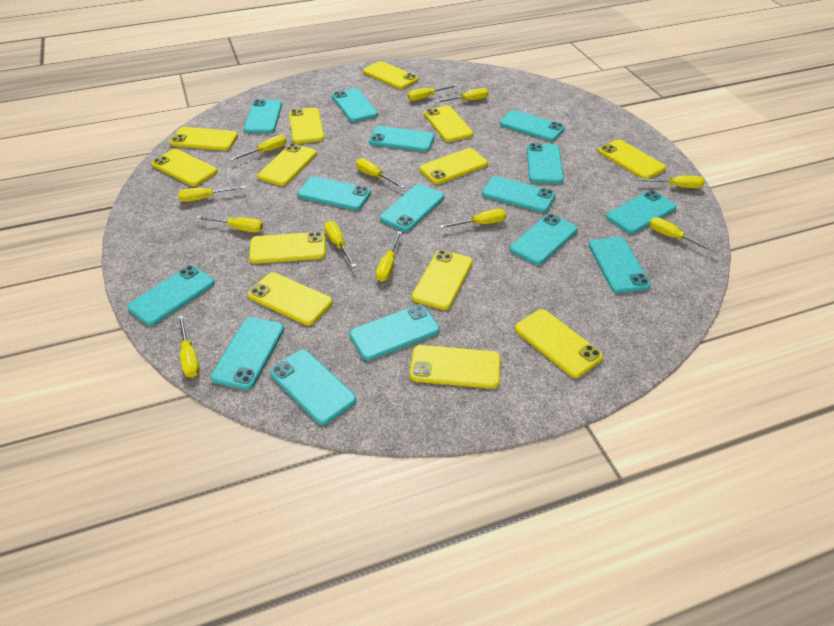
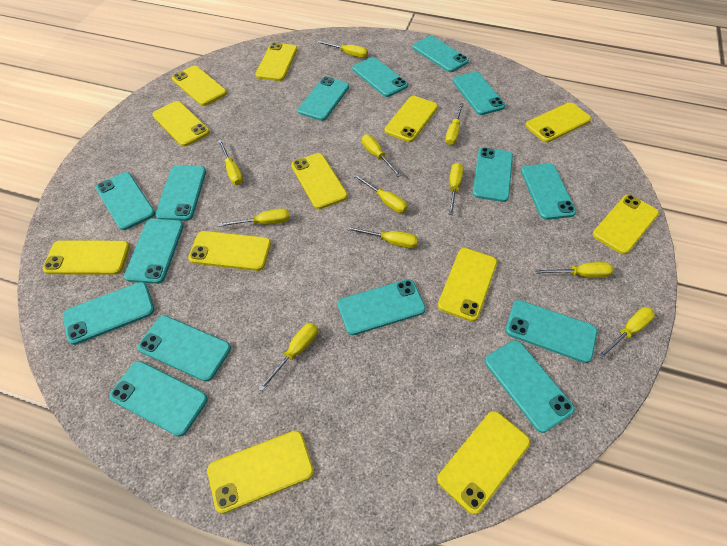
yellow phone: 13 -> 12
yellow screwdriver: 12 -> 11

